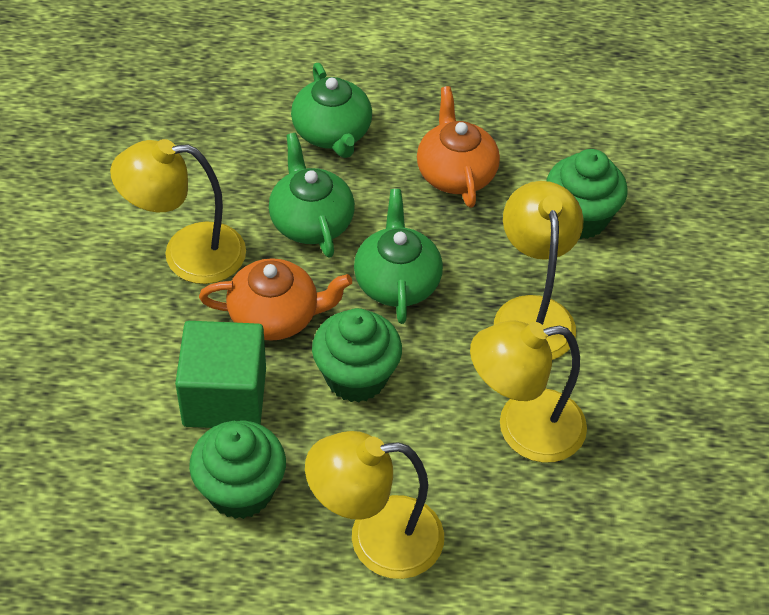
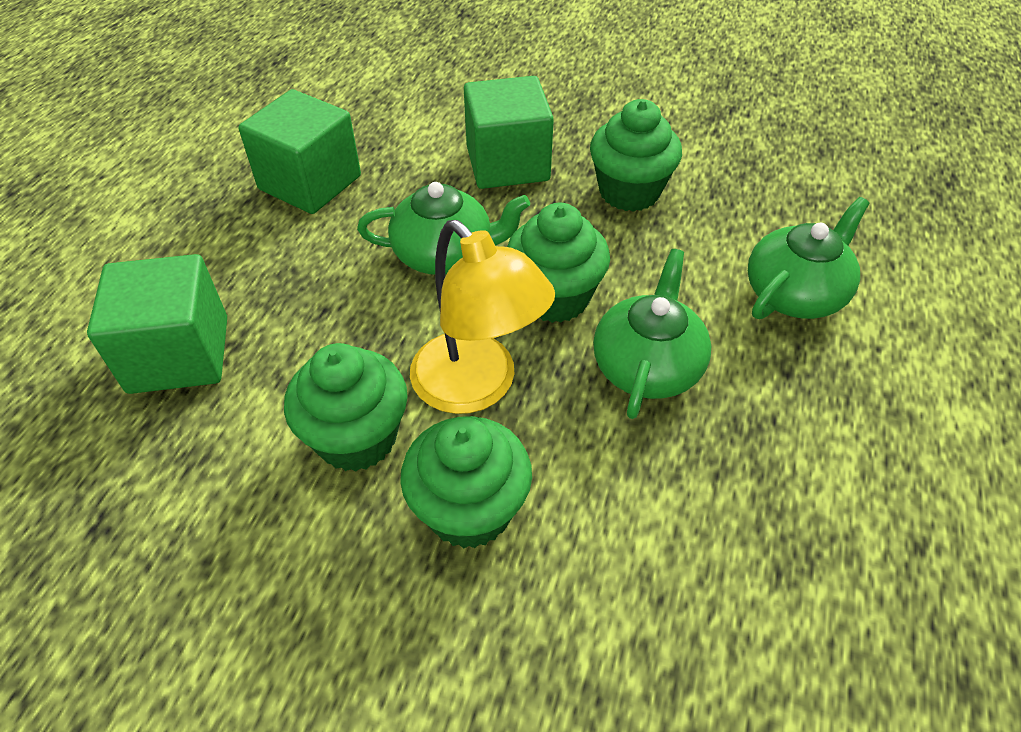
green cube: 1 -> 3
green cupcake: 3 -> 4
orange teapot: 2 -> 0
yellow lamp: 4 -> 1

